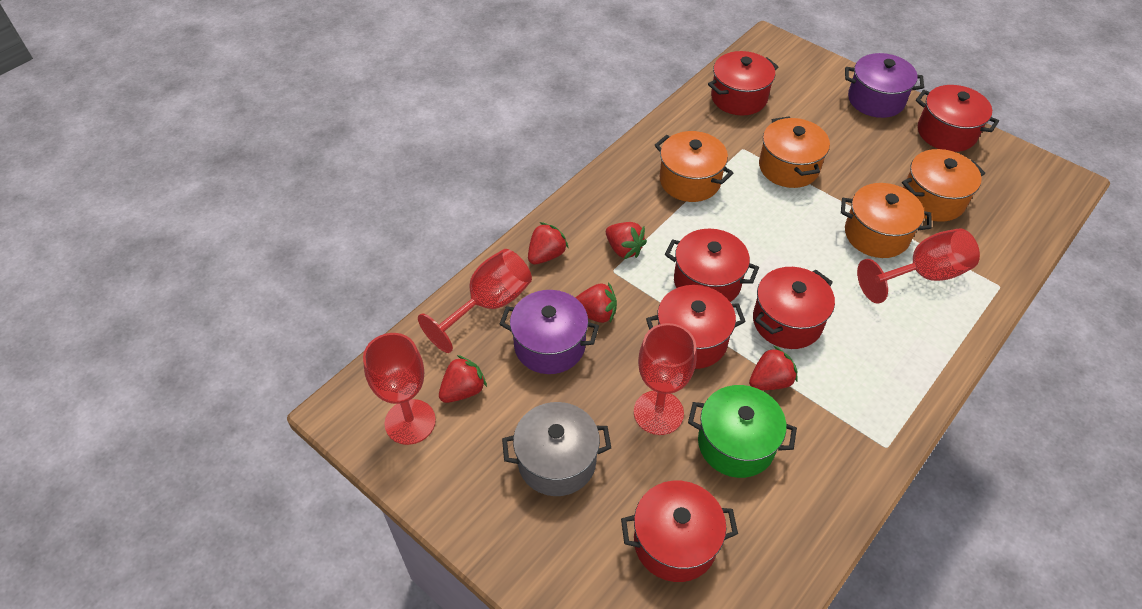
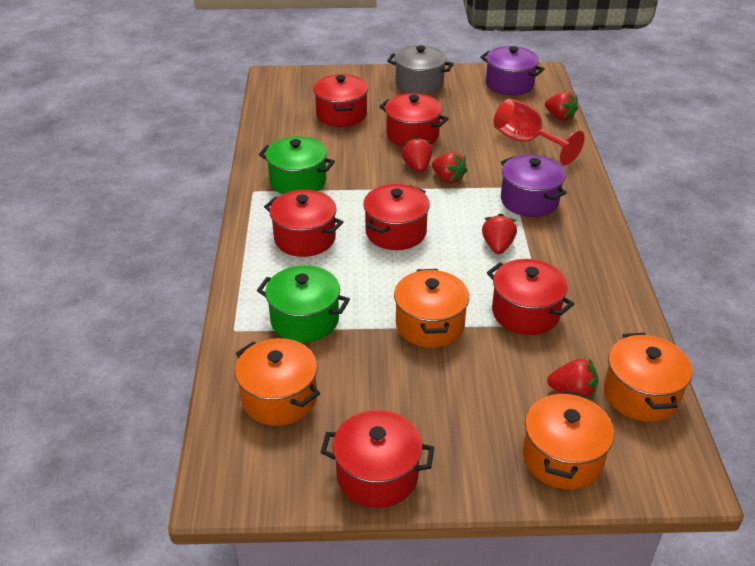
green pot: 1 -> 2
red goblet: 4 -> 1

